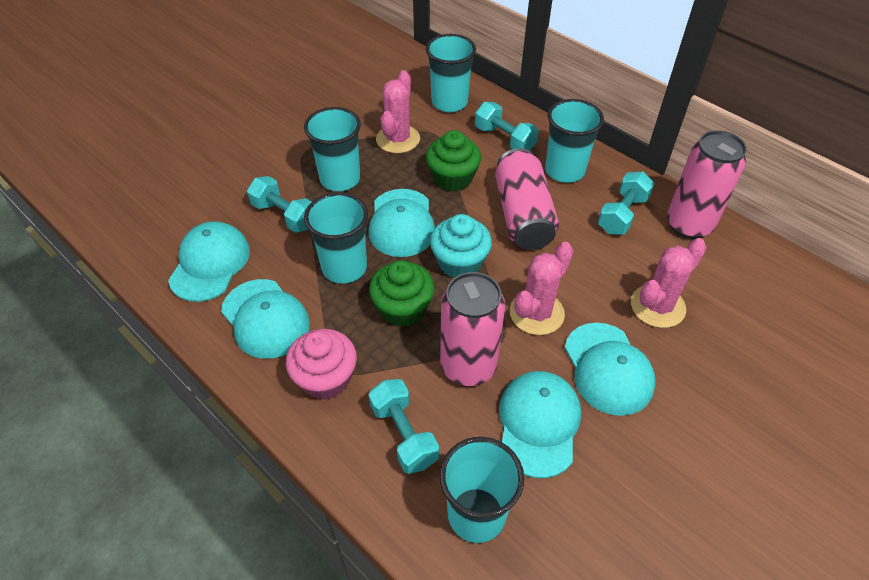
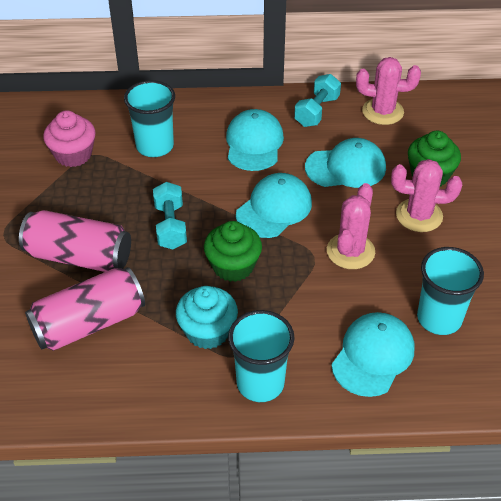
pink can: 3 -> 2
turquoise cap: 5 -> 4
turquoise cup: 5 -> 3
turquoise dumbbell: 4 -> 2

